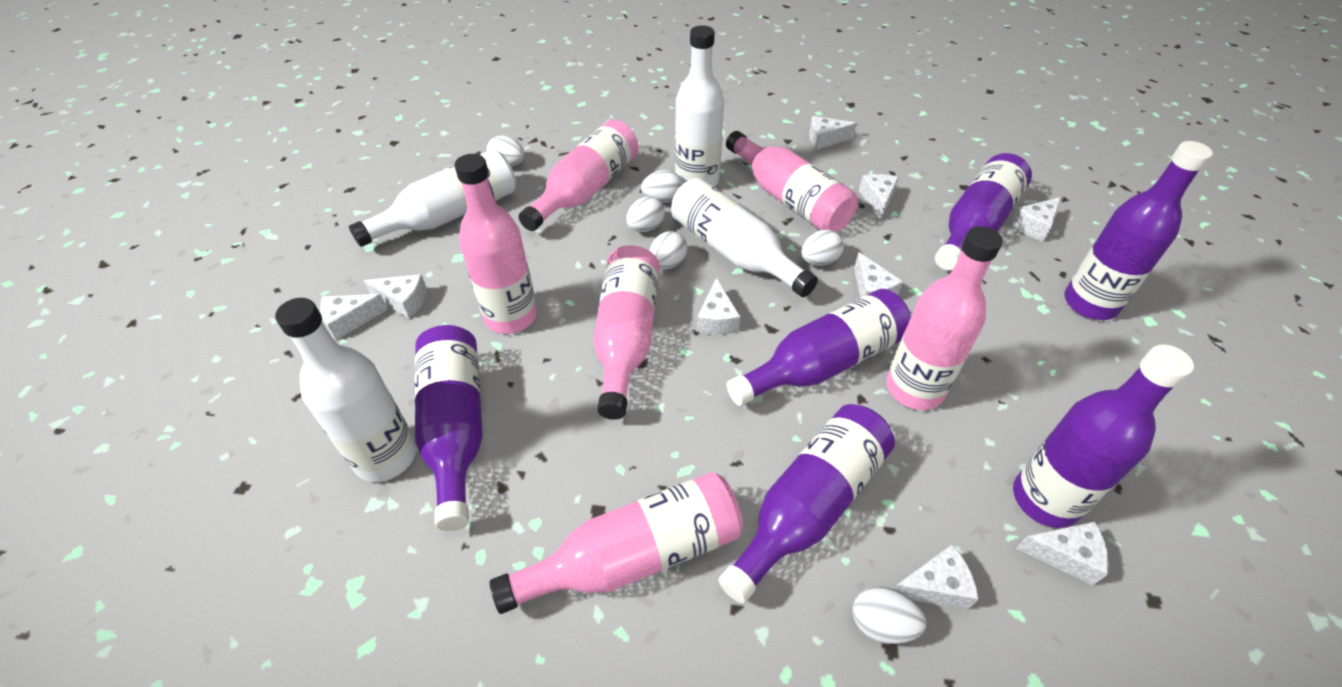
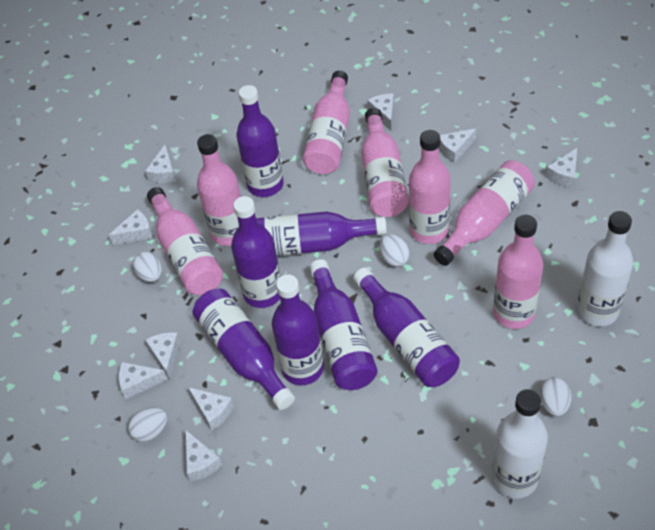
pink bottle: 6 -> 7
purple bottle: 6 -> 7
white bottle: 4 -> 2
white egg: 6 -> 4

